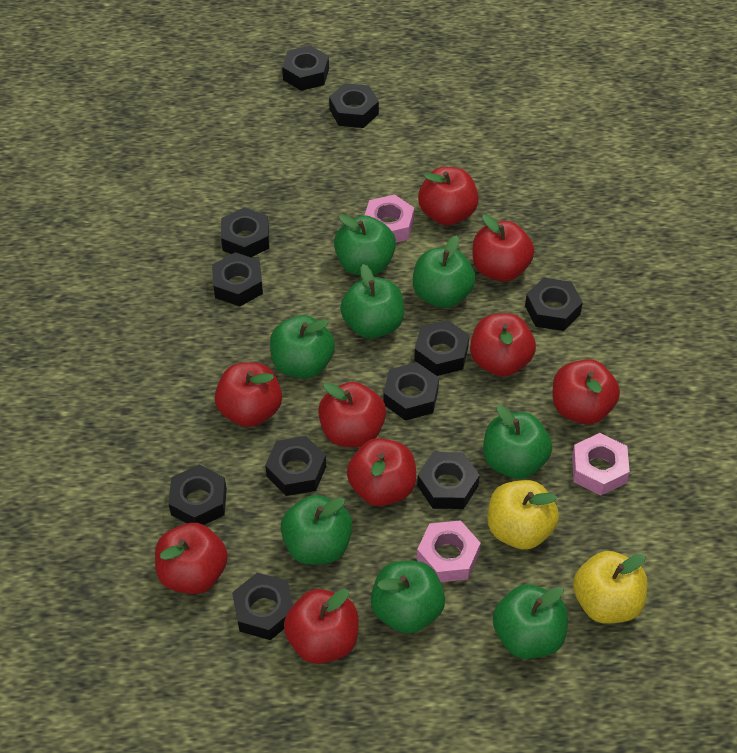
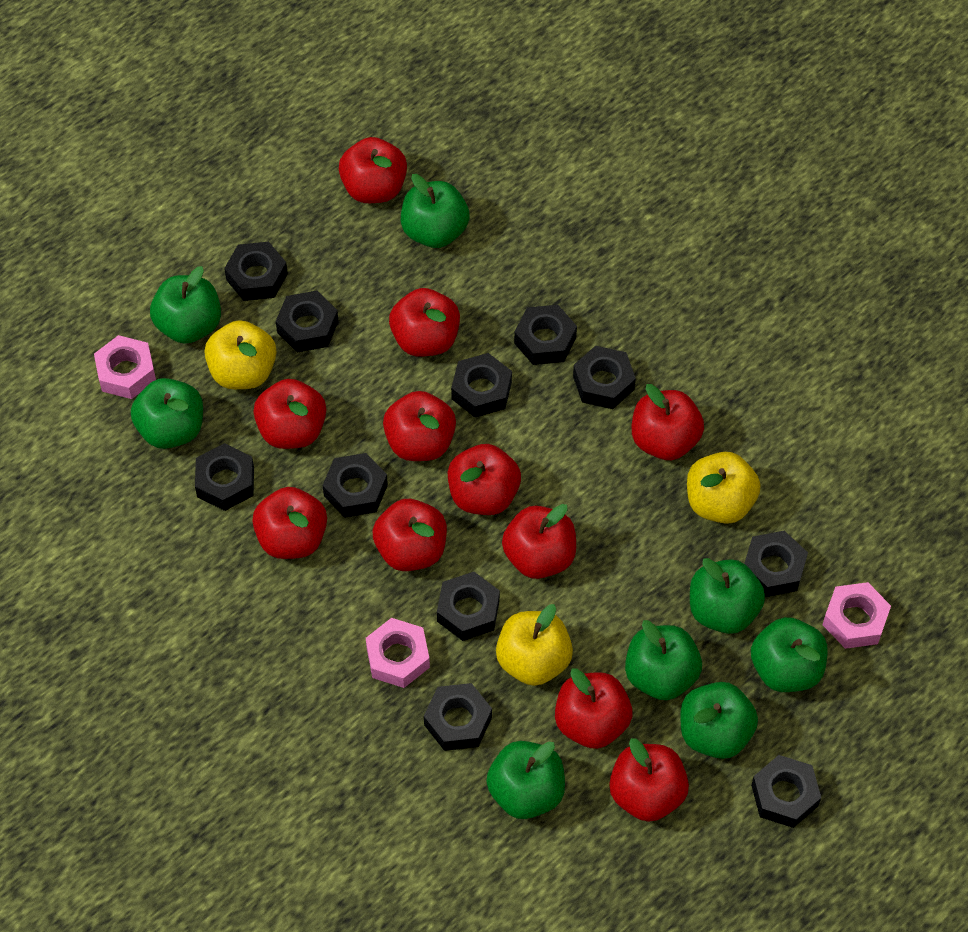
red apple: 9 -> 11
yellow apple: 2 -> 3

